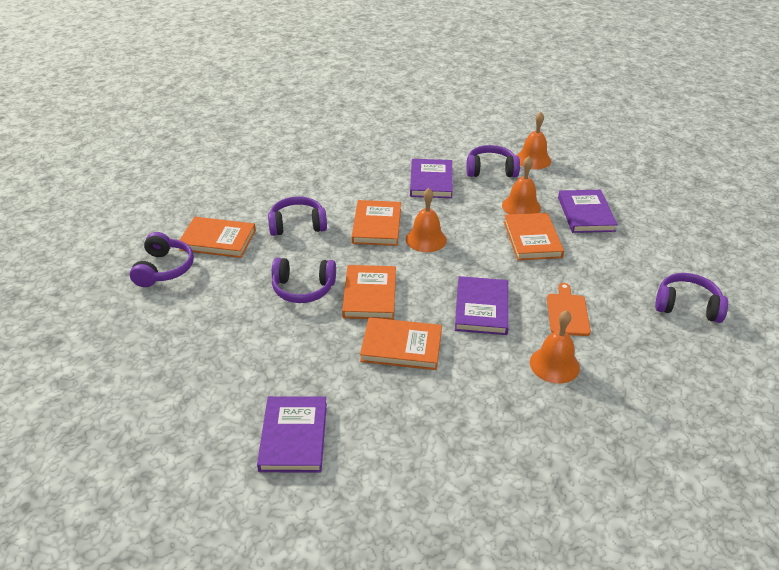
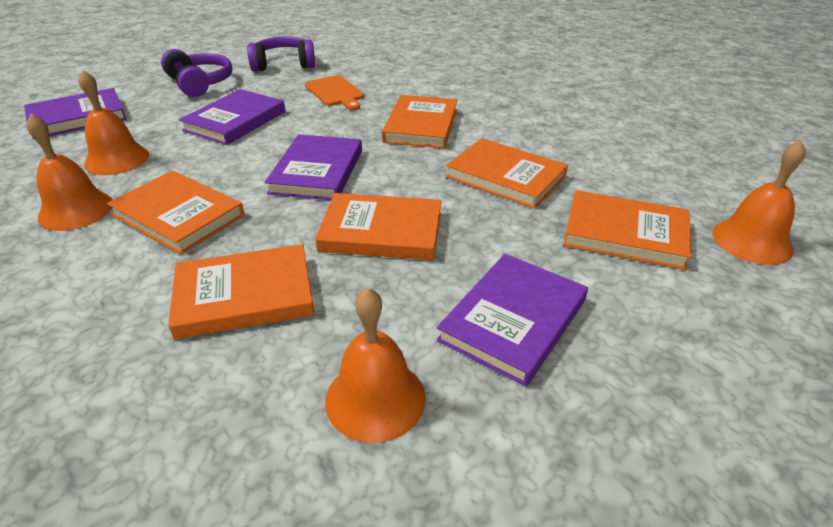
orange book: 5 -> 6
purple headphones: 5 -> 2

